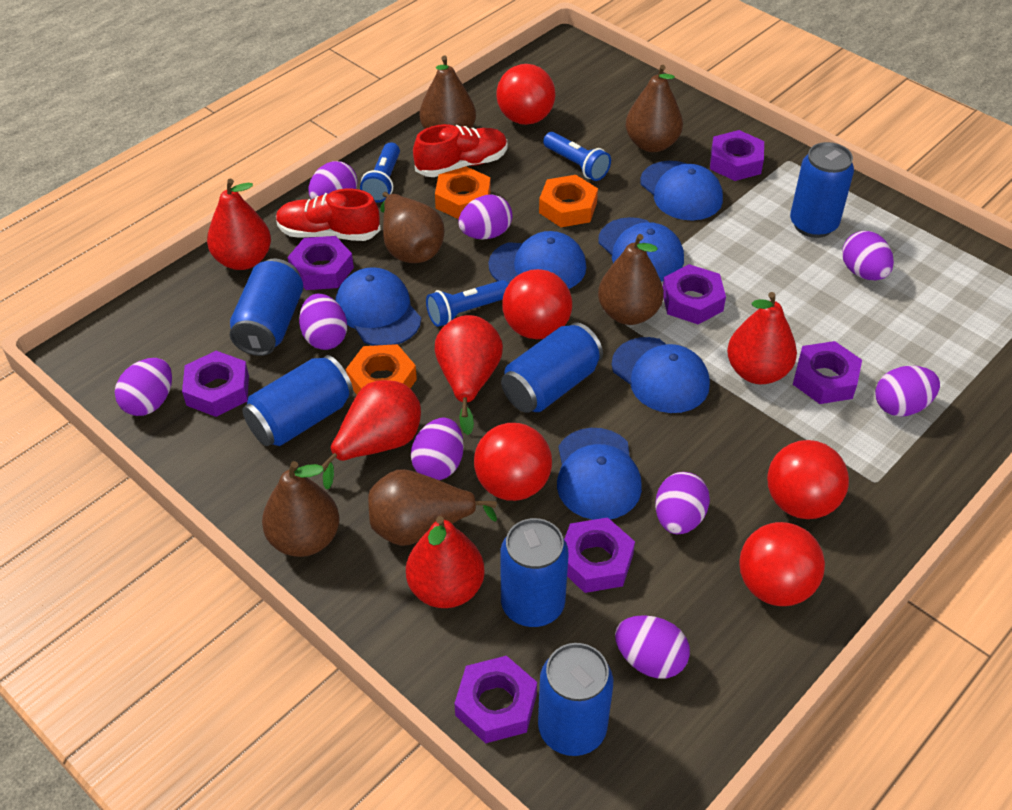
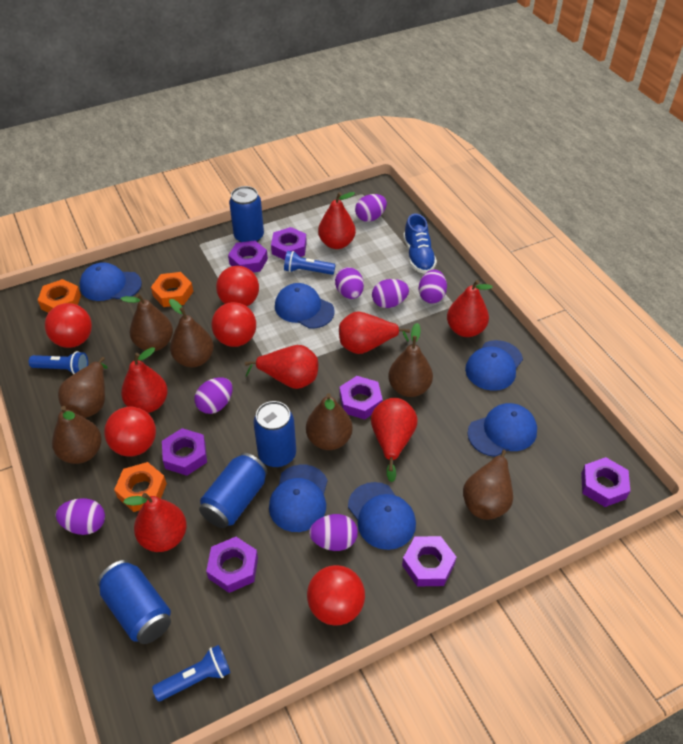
blue can: 6 -> 4
blue shoe: 0 -> 1
brown pear: 6 -> 7
purple egg: 9 -> 7
red pear: 5 -> 7
red shoe: 2 -> 0

